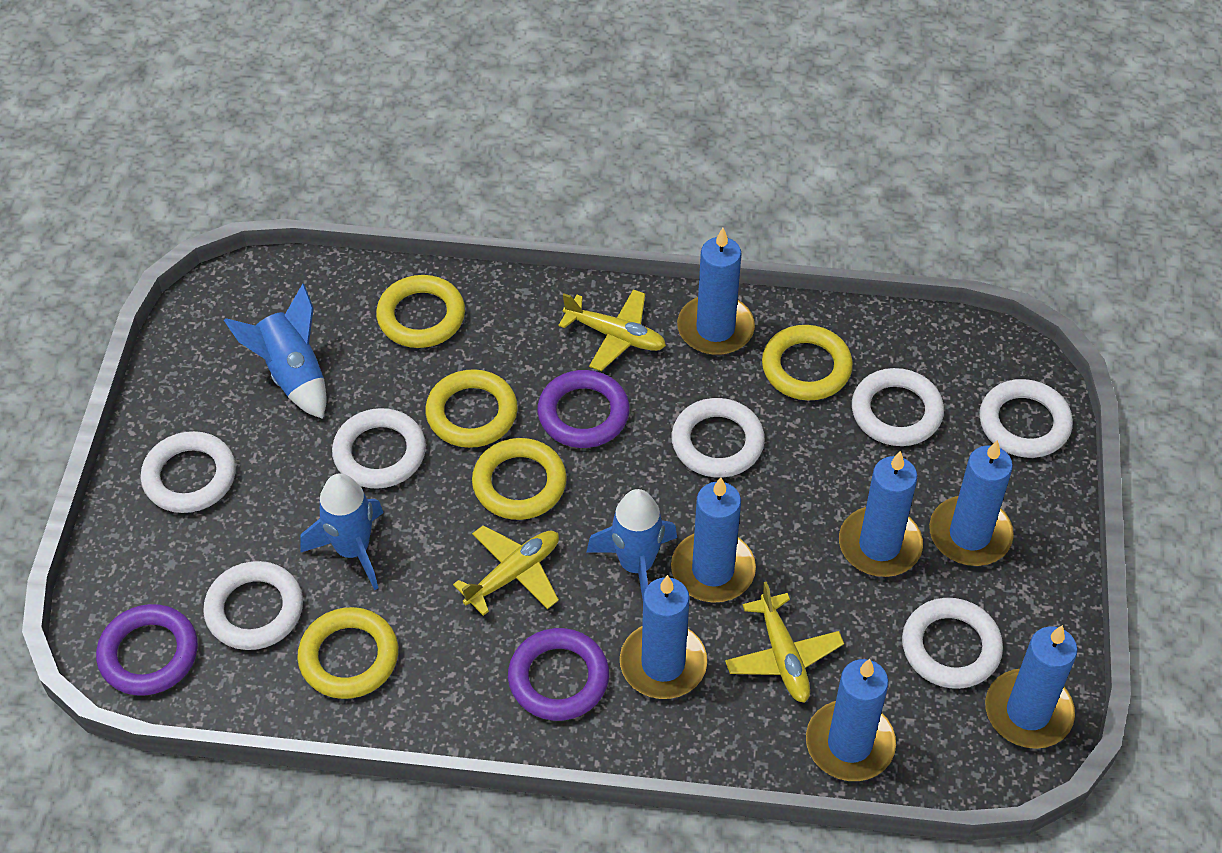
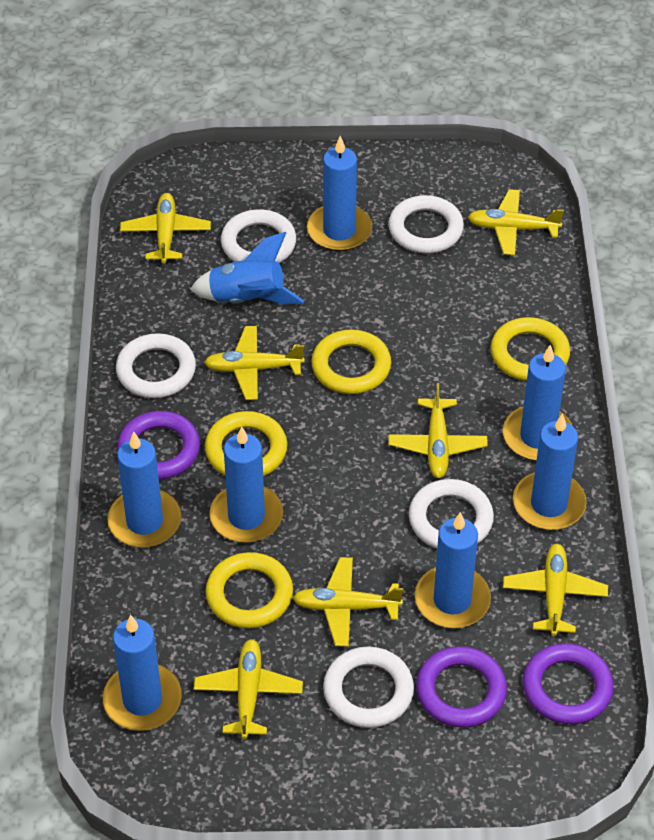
blue rocket: 3 -> 1
white ring: 7 -> 5
yellow plane: 3 -> 7
yellow ring: 5 -> 4

